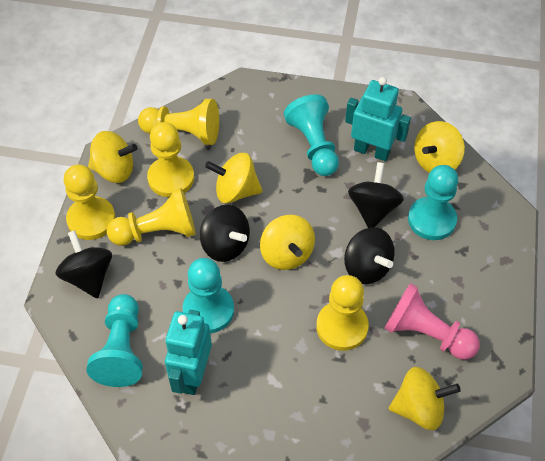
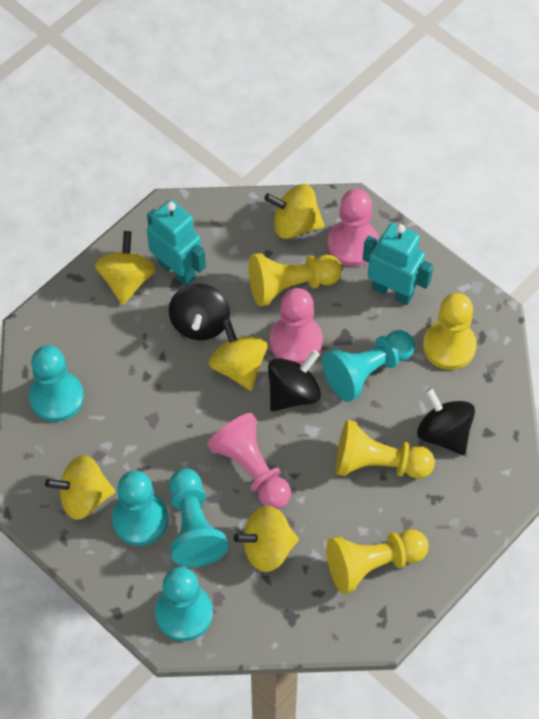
black spinning top: 4 -> 3
pink pawn: 1 -> 3
turquoise pawn: 4 -> 5
yellow pawn: 5 -> 4

